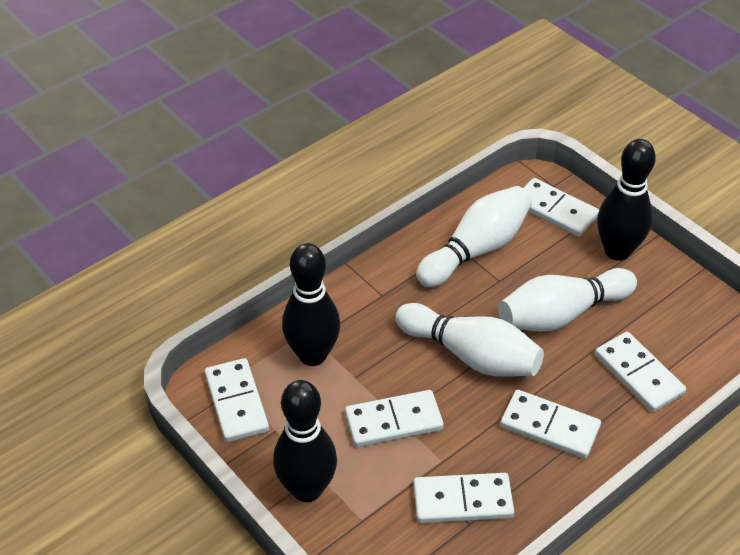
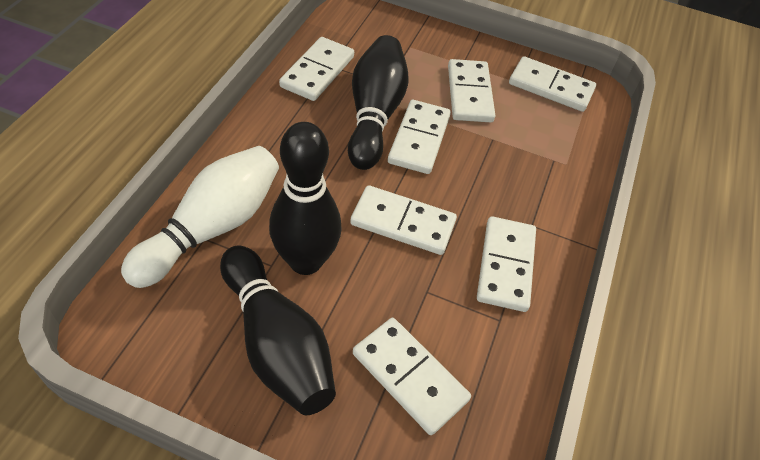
white bowling pin: 3 -> 1
white domino: 6 -> 7

